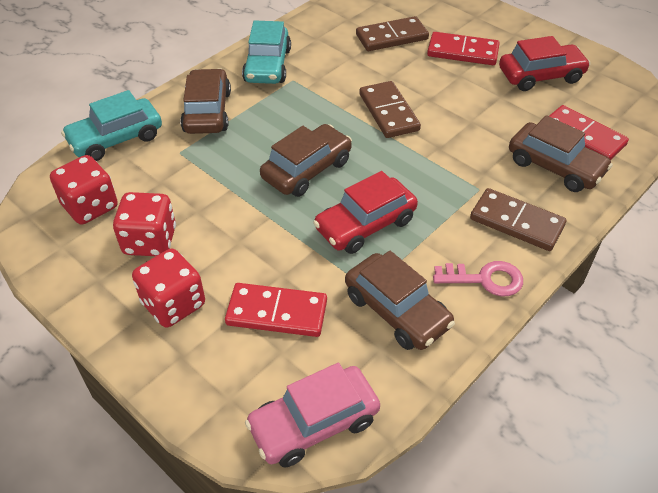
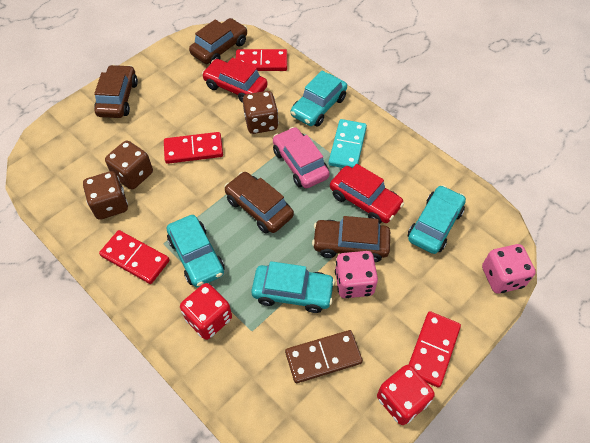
brown dice: 0 -> 3
brown domino: 3 -> 1
pink dice: 0 -> 2
pink key: 1 -> 0
red dice: 3 -> 2
red domino: 3 -> 4
turquoise car: 2 -> 4
turquoise domino: 0 -> 1

